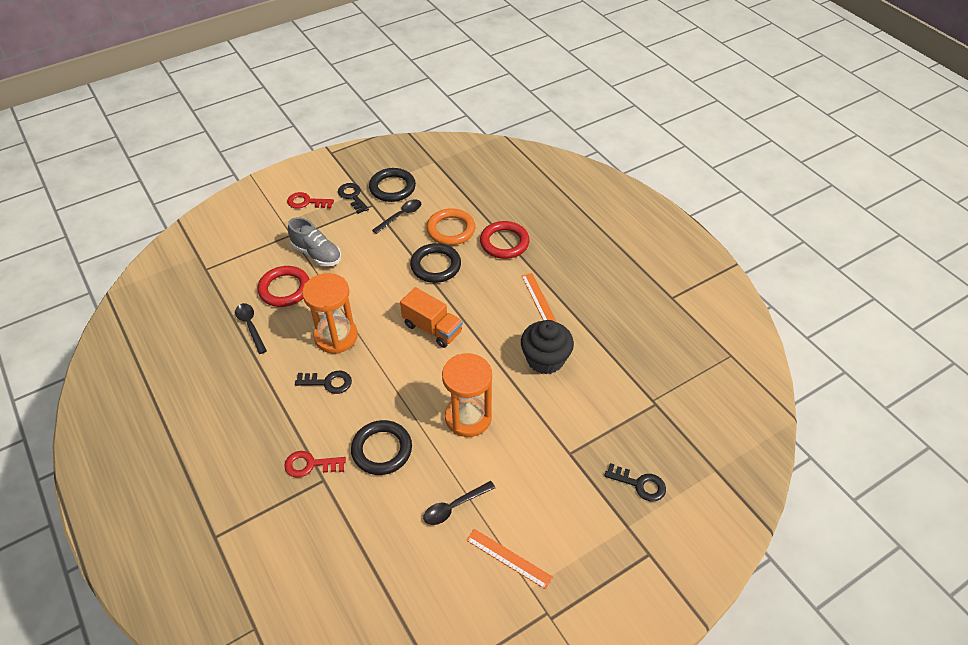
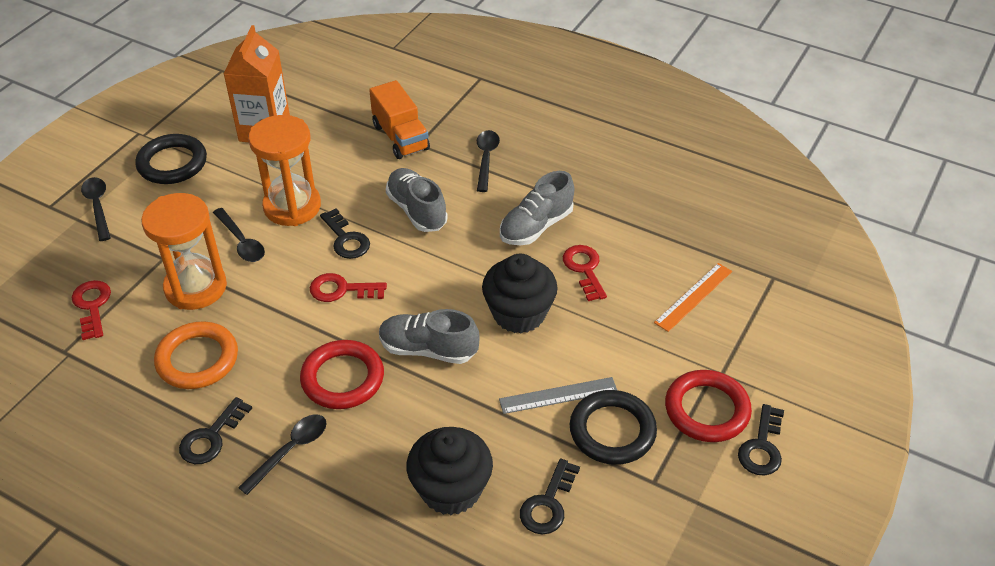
black cupcake: 1 -> 2
black key: 3 -> 4
black ring: 3 -> 2
black spoon: 3 -> 4
grey ruler: 0 -> 1
grey shoe: 1 -> 3
orange carton: 0 -> 1
orange ruler: 2 -> 1
red key: 2 -> 3

